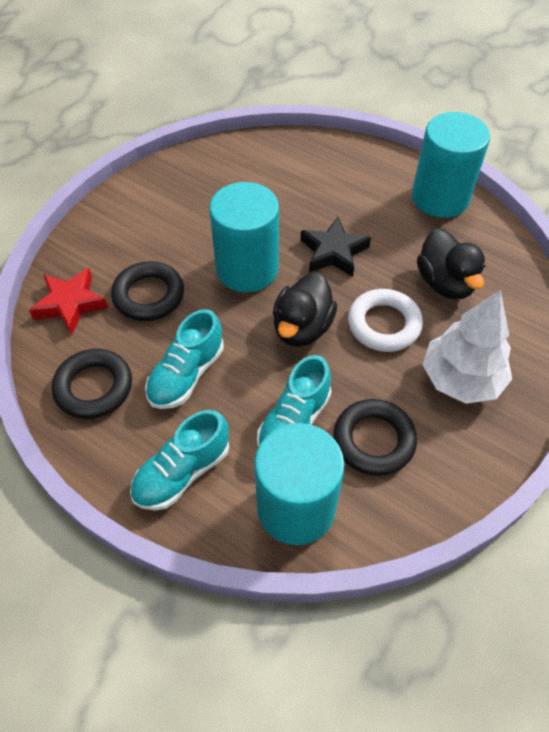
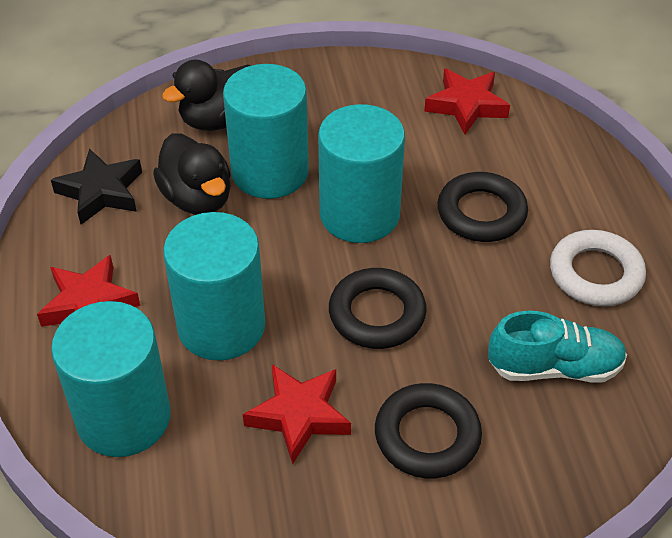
red star: 1 -> 3
turquoise cylinder: 3 -> 4
turquoise shoe: 3 -> 1
white tree: 1 -> 0

